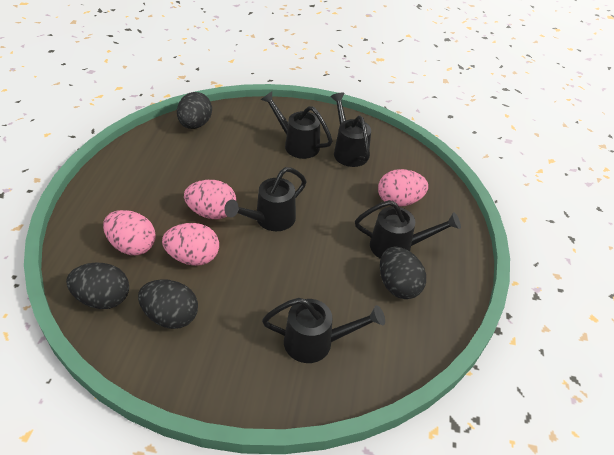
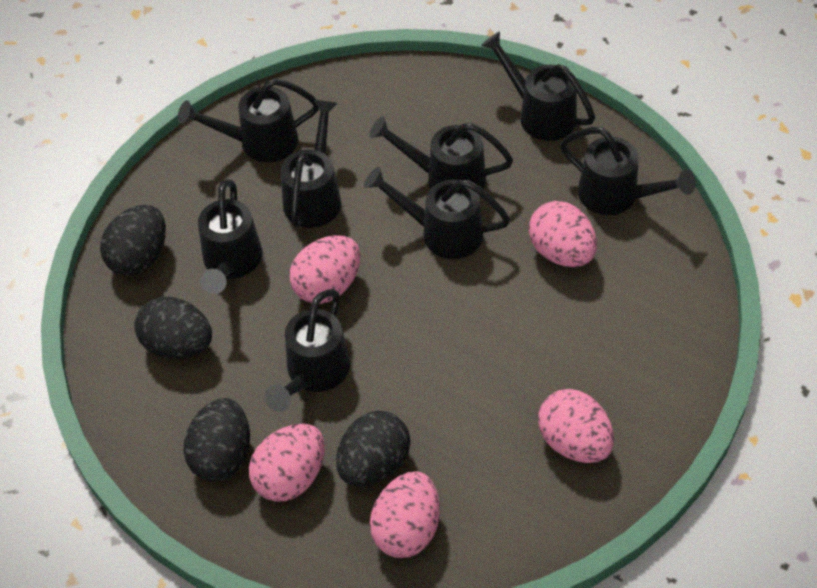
black watering can: 5 -> 8
pink egg: 4 -> 5

